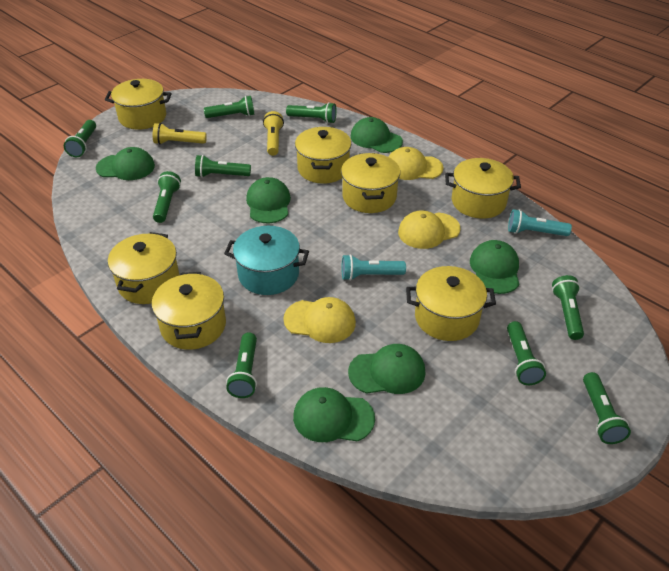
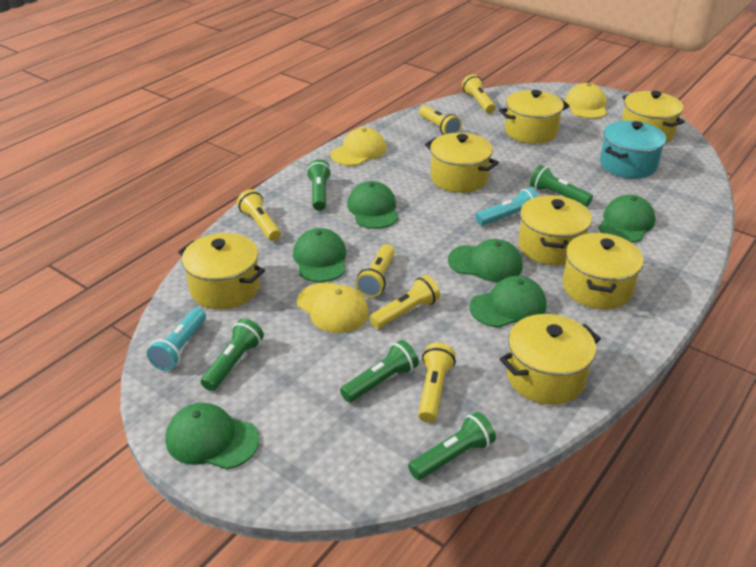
green flashlight: 9 -> 5
yellow flashlight: 2 -> 6

